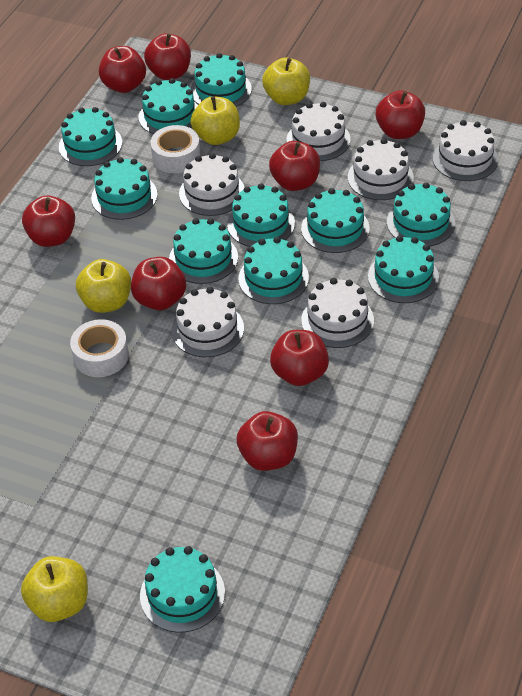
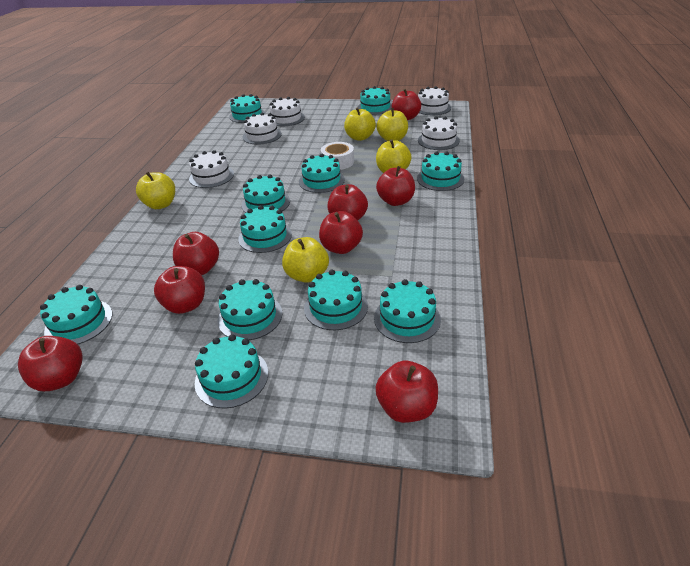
white cake: 6 -> 5
white tape: 2 -> 1
yellow apple: 4 -> 5

